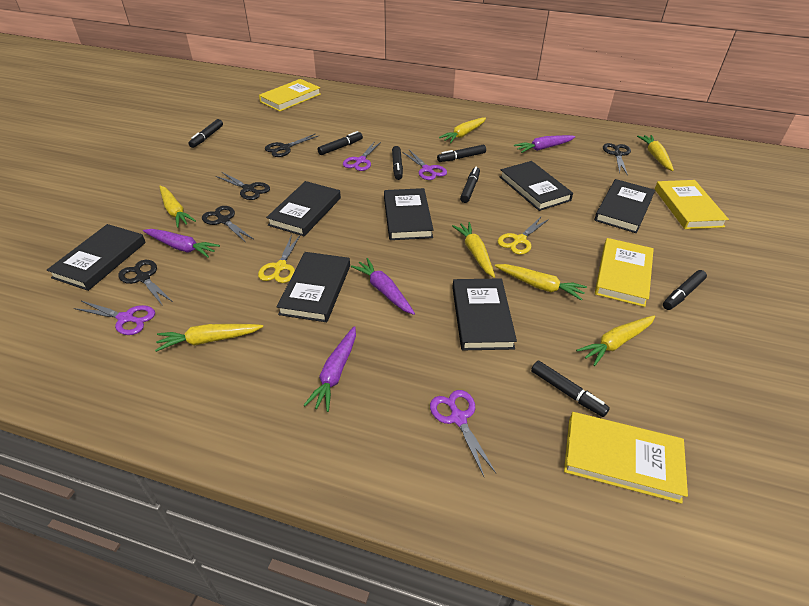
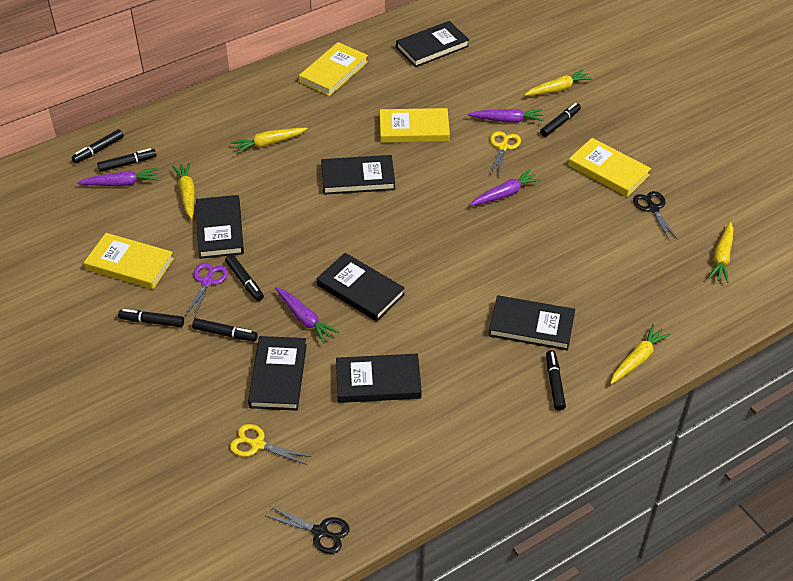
black scissors: 5 -> 2
purple scissors: 4 -> 1
yellow carrot: 7 -> 5

